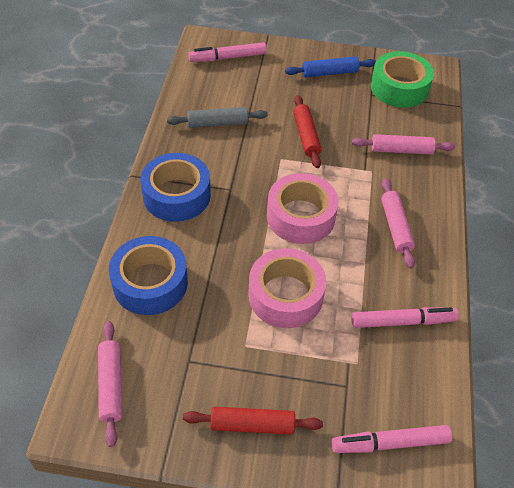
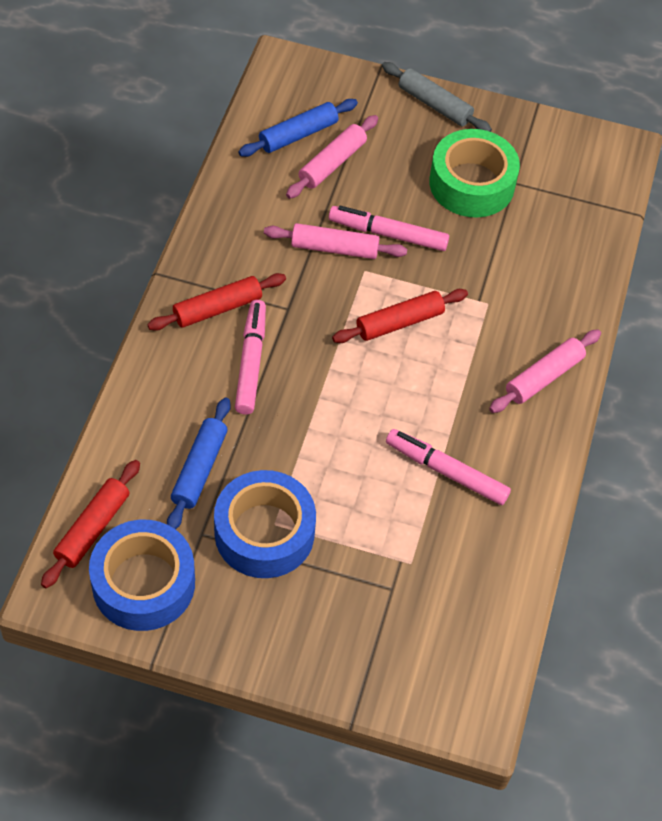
blue rolling pin: 1 -> 2
pink tape: 2 -> 0
red rolling pin: 2 -> 3

